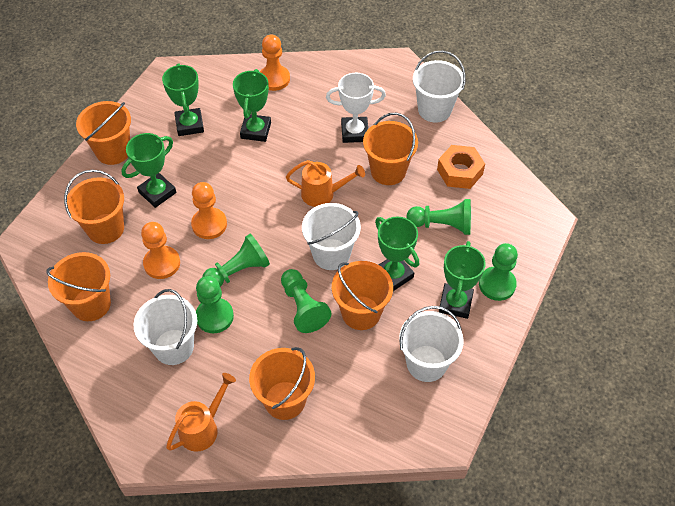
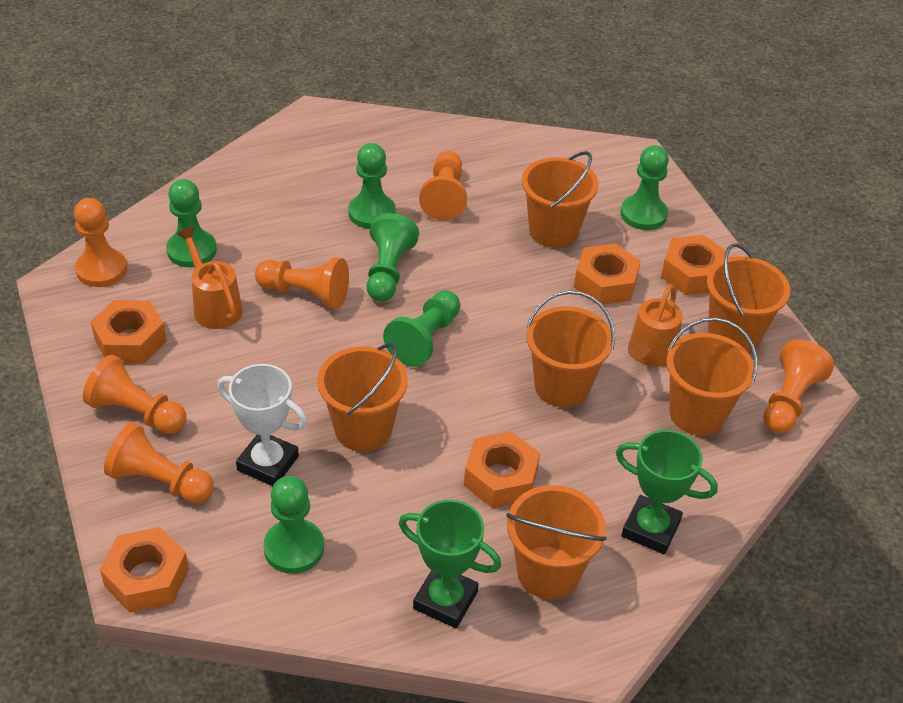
green pawn: 5 -> 6
green trophy: 5 -> 2
orange nut: 1 -> 5
orange pawn: 3 -> 6
white bucket: 4 -> 0

